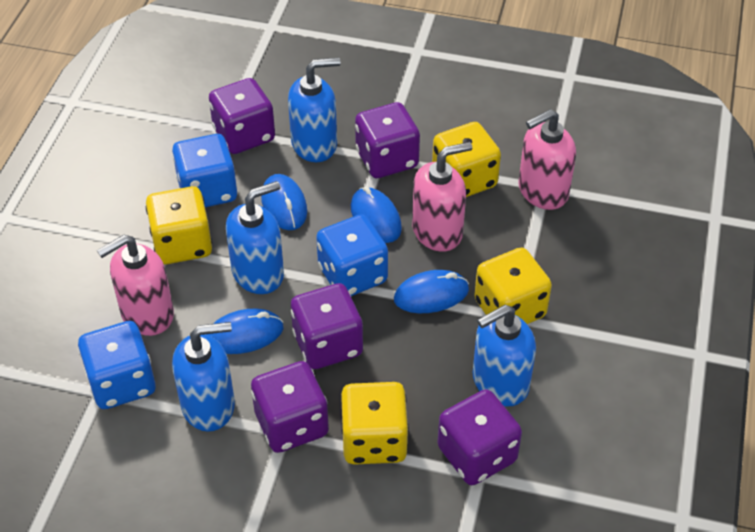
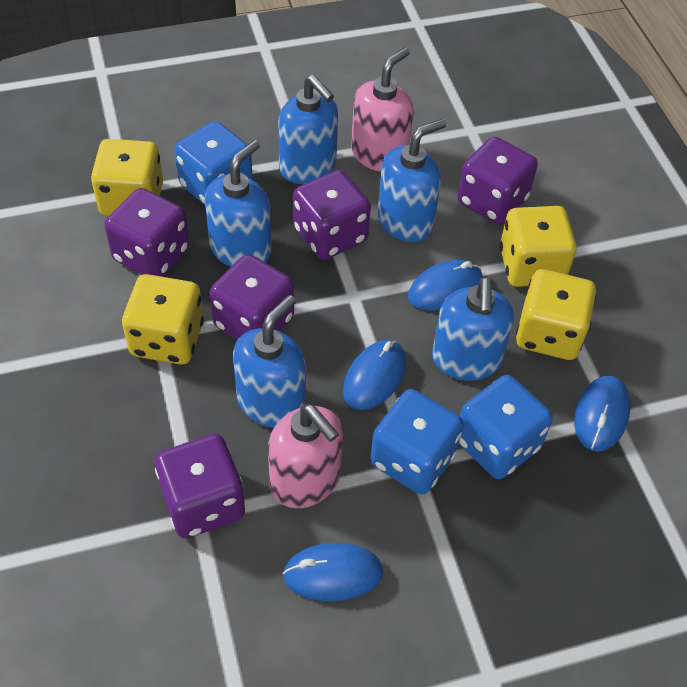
blue soap dispenser: 4 -> 5
pink soap dispenser: 3 -> 2

